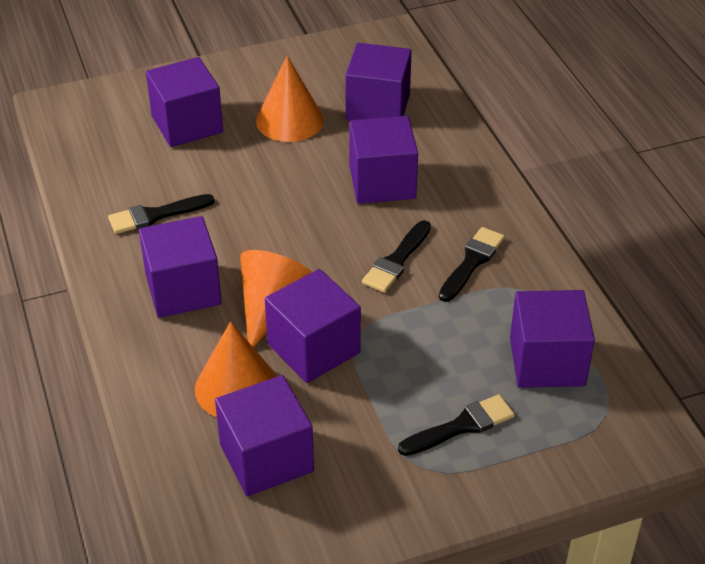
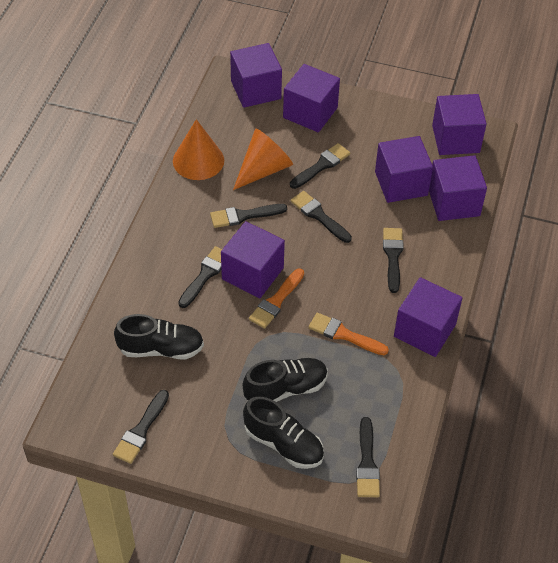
black brush: 4 -> 7
black shoe: 0 -> 3
orange brush: 0 -> 2
orange cone: 3 -> 2

